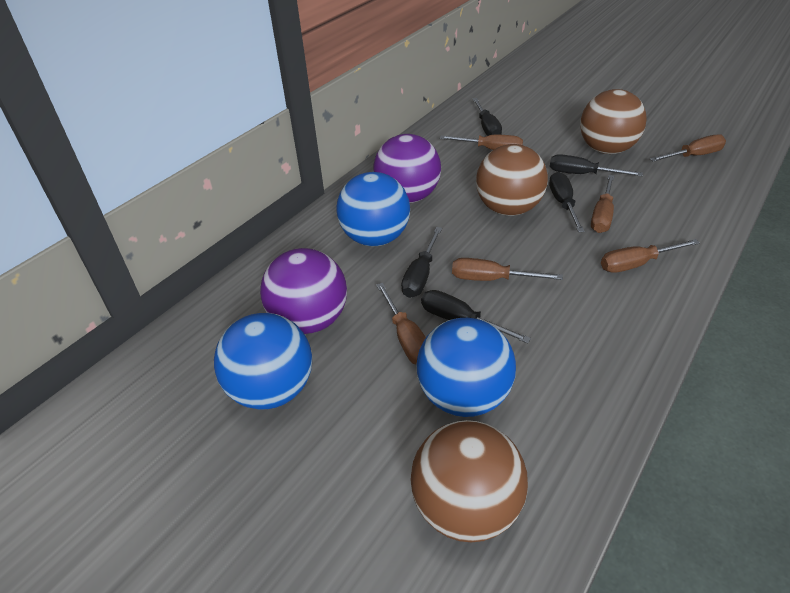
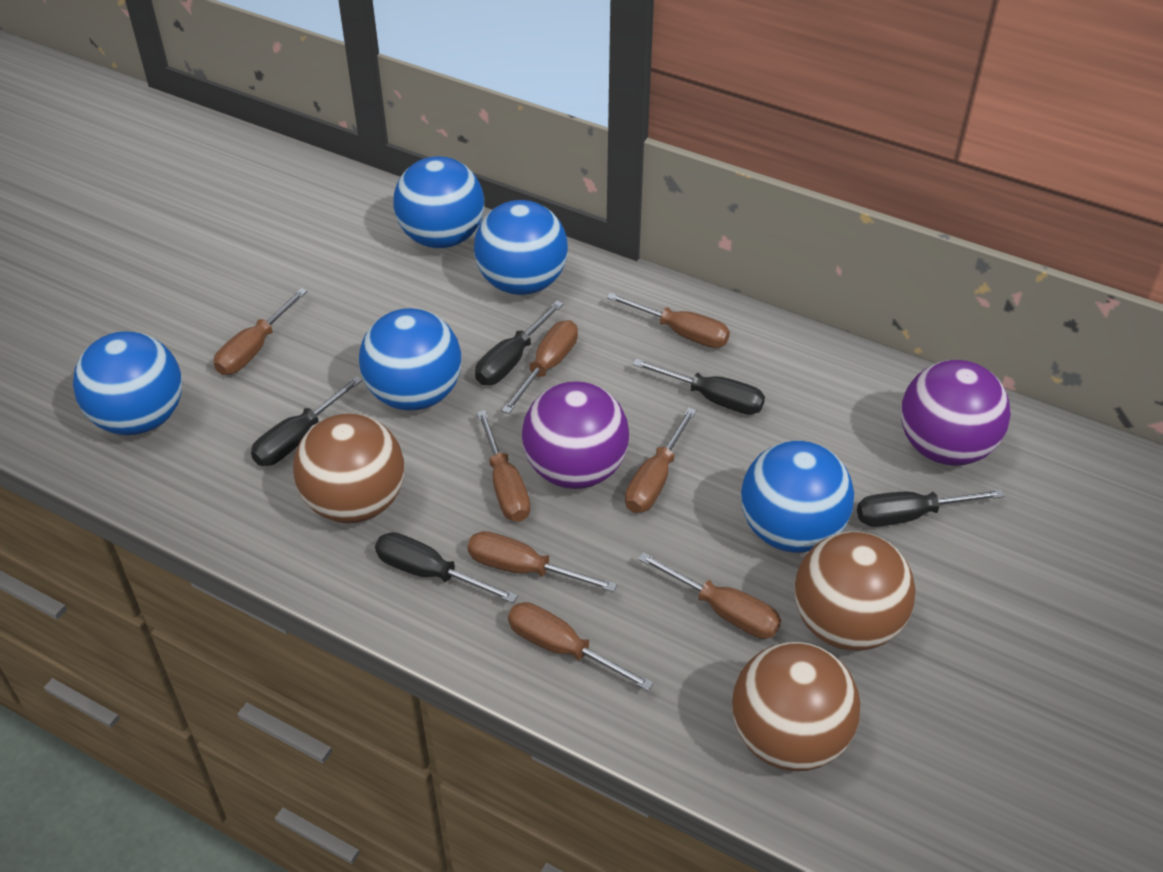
blue ball: 3 -> 5
brown screwdriver: 6 -> 8

